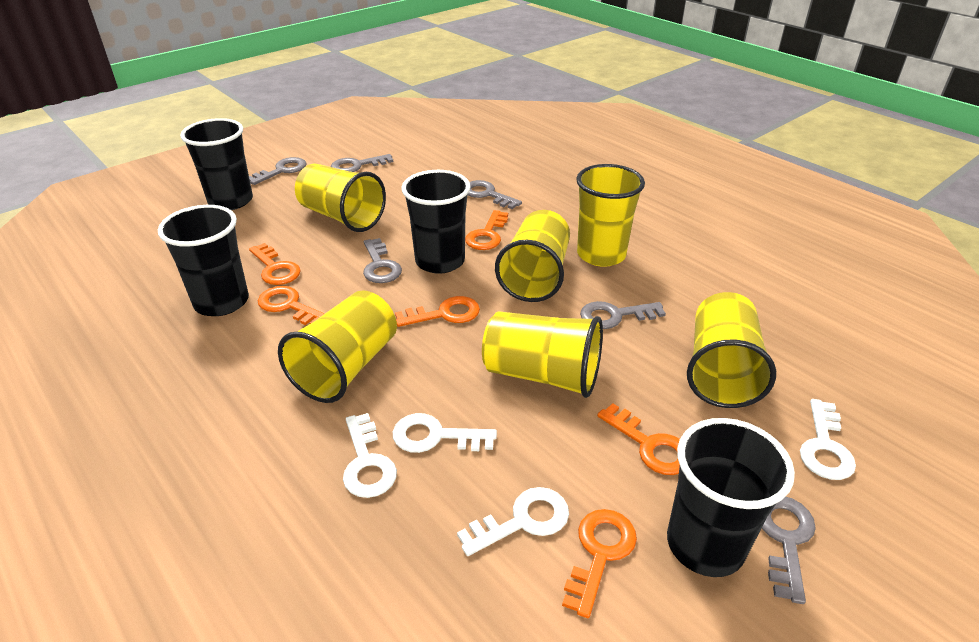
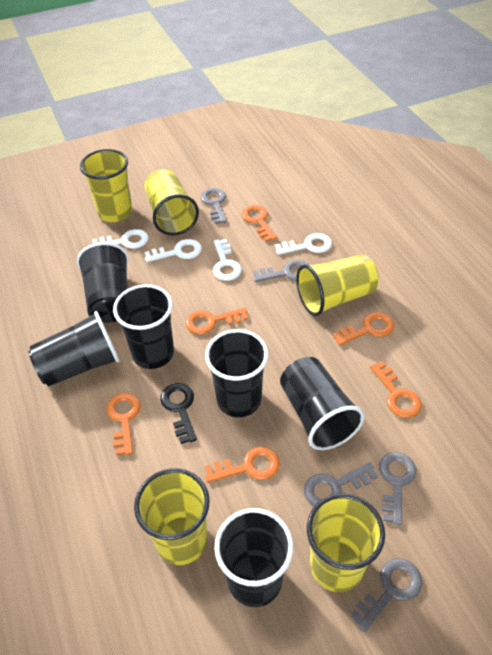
black cup: 4 -> 6
black key: 0 -> 1
grey key: 6 -> 5
yellow cup: 6 -> 5

